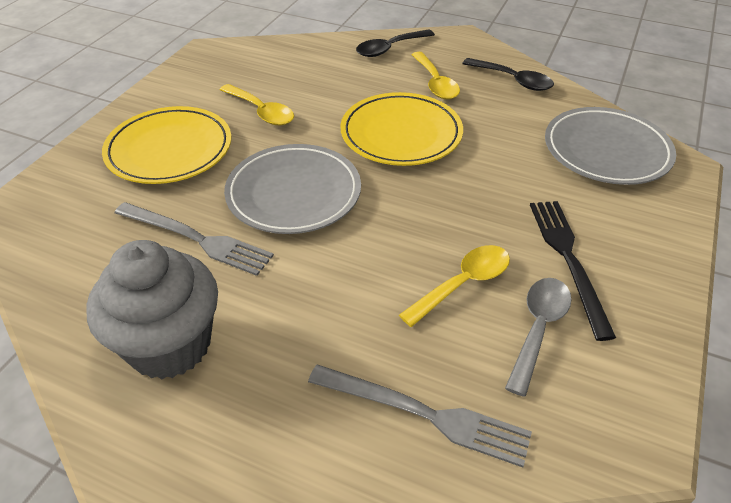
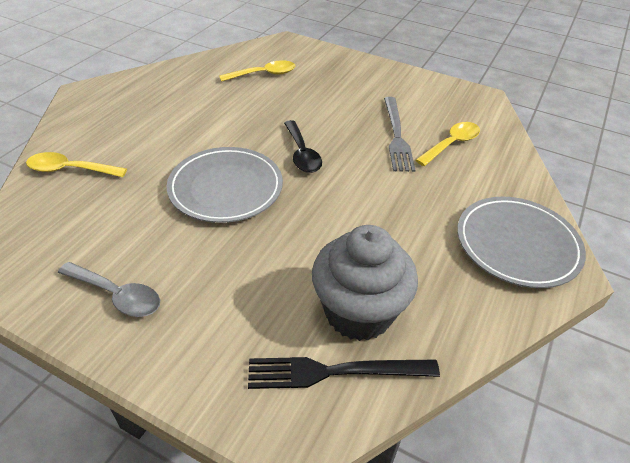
black spoon: 2 -> 1
grey fork: 2 -> 1
yellow plate: 2 -> 0

